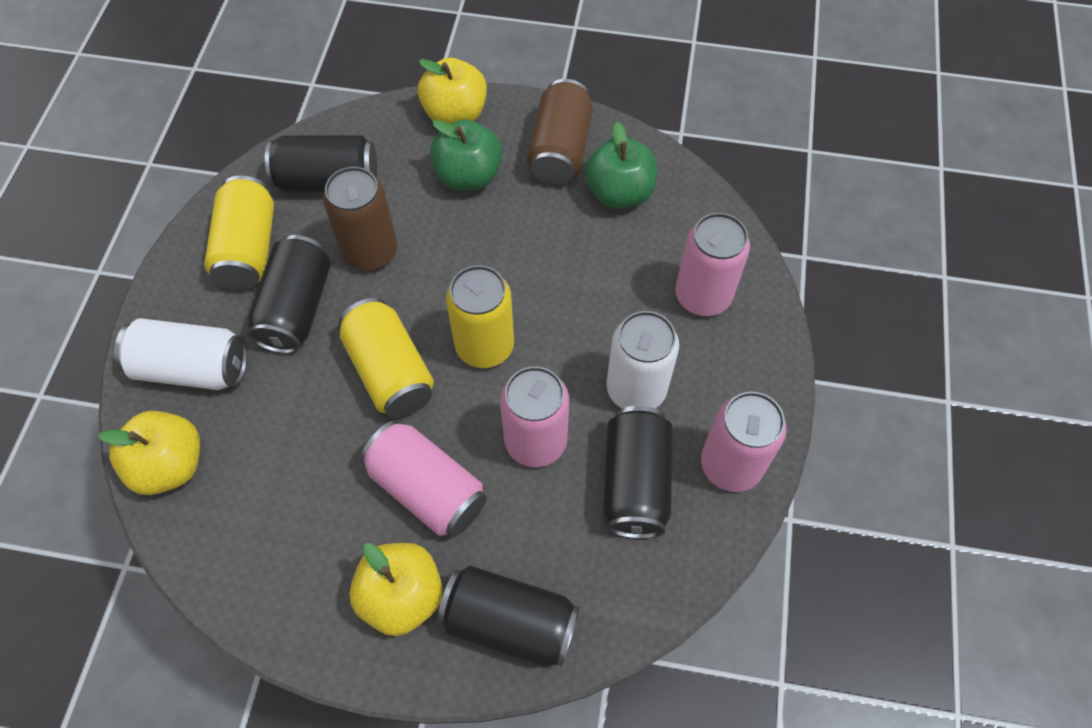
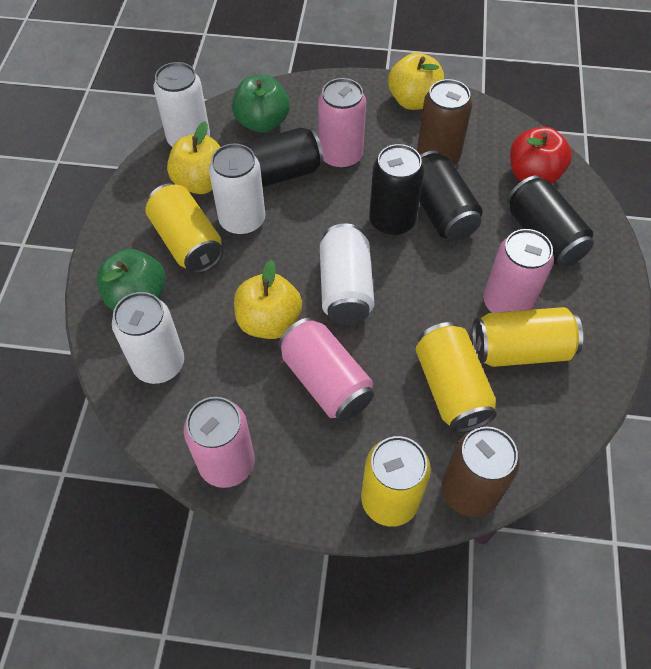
red apple: 0 -> 1
white can: 2 -> 4
yellow can: 3 -> 4

